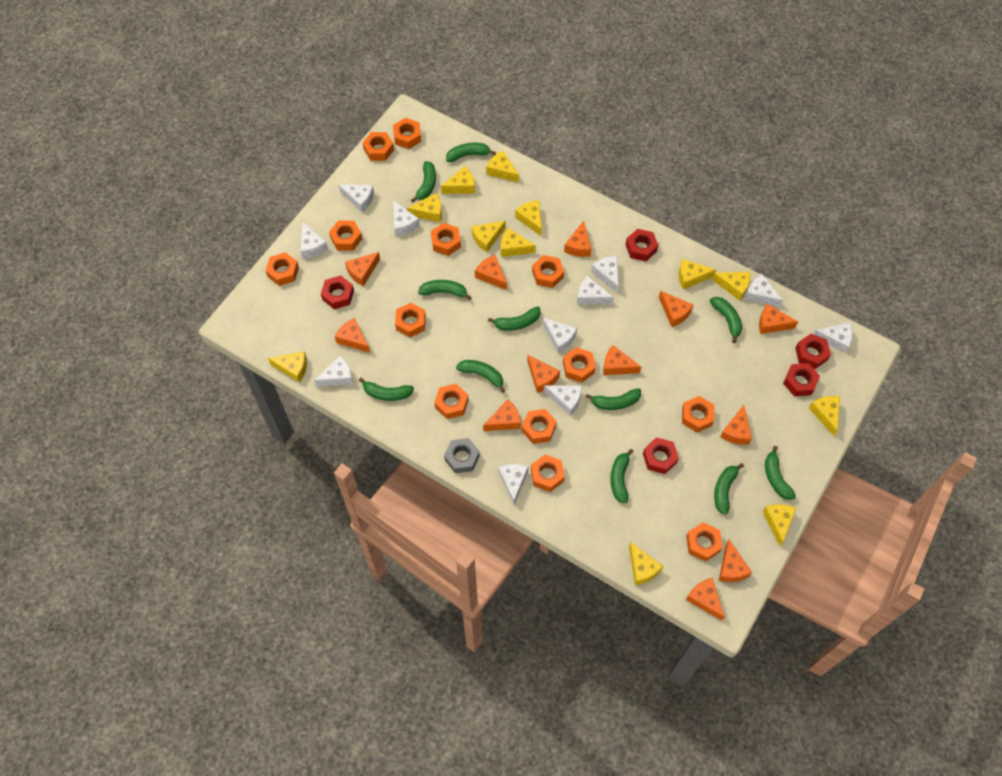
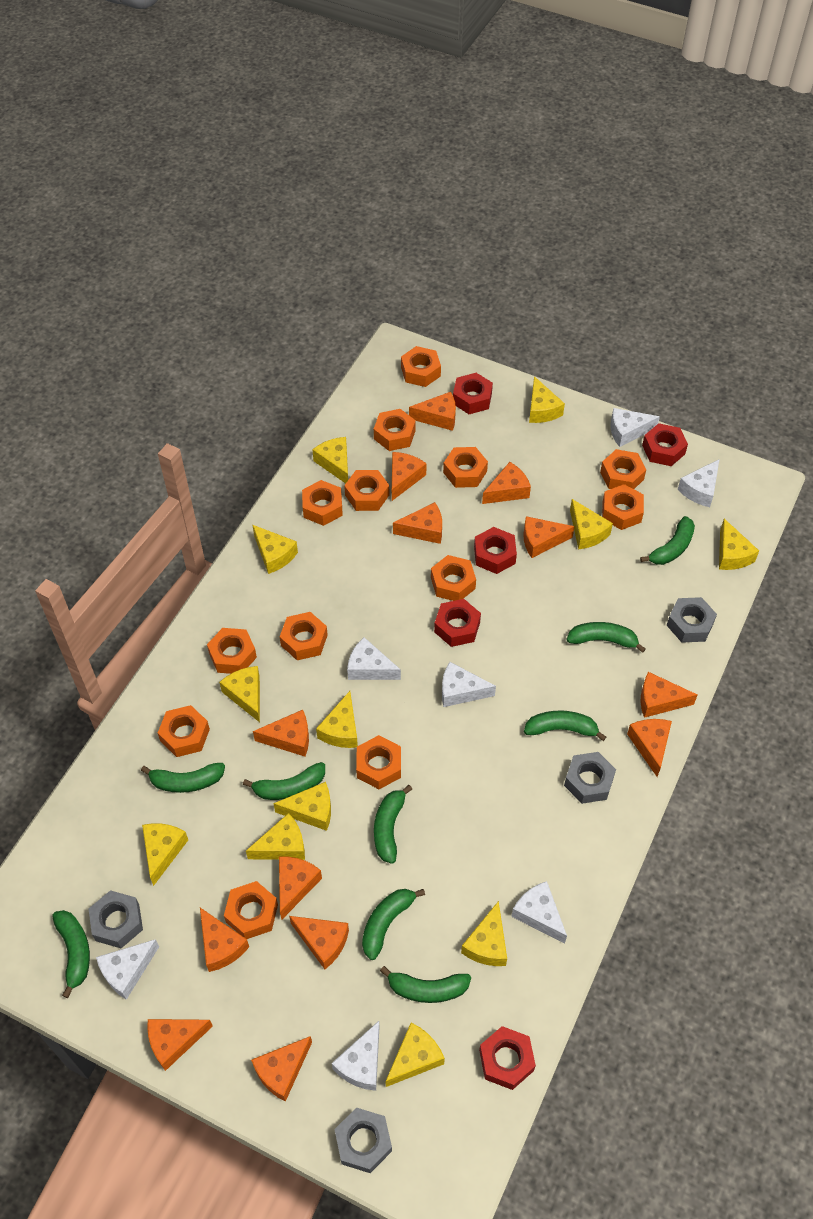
green banana: 11 -> 9
grey nut: 1 -> 4
orange cheese: 12 -> 13
white cheese: 11 -> 7

